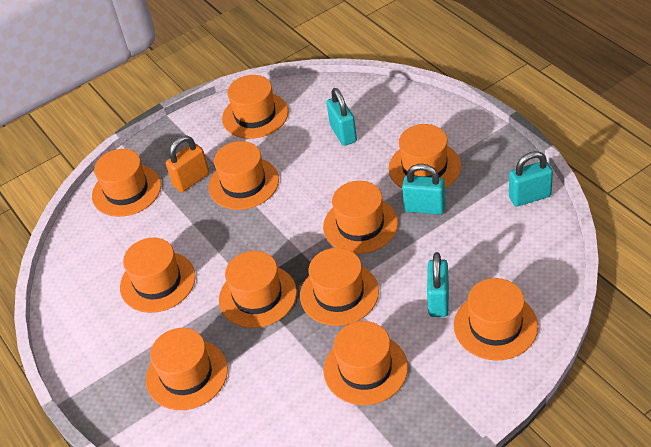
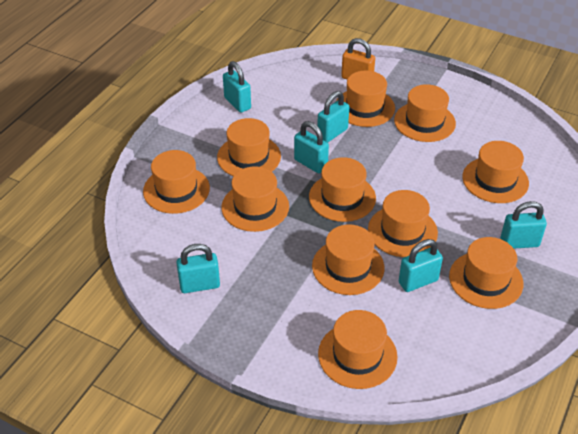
turquoise padlock: 4 -> 6

